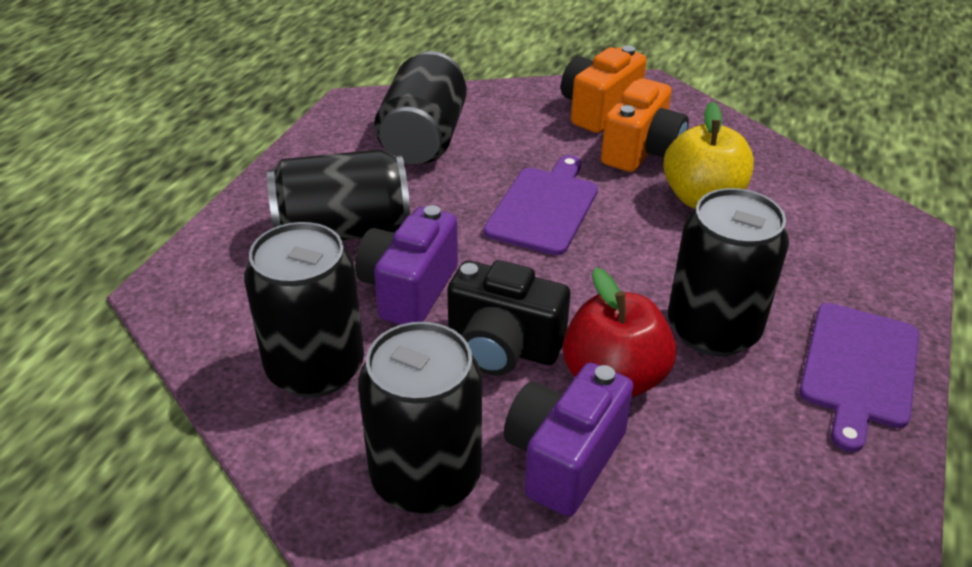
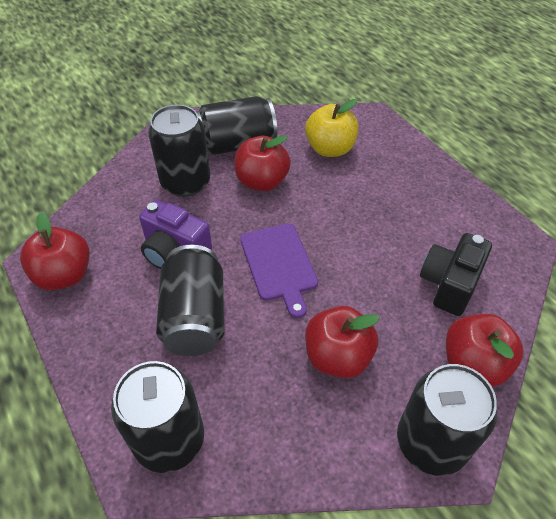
orange camera: 2 -> 0
purple camera: 2 -> 1
purple cutting board: 2 -> 1
red apple: 1 -> 4

